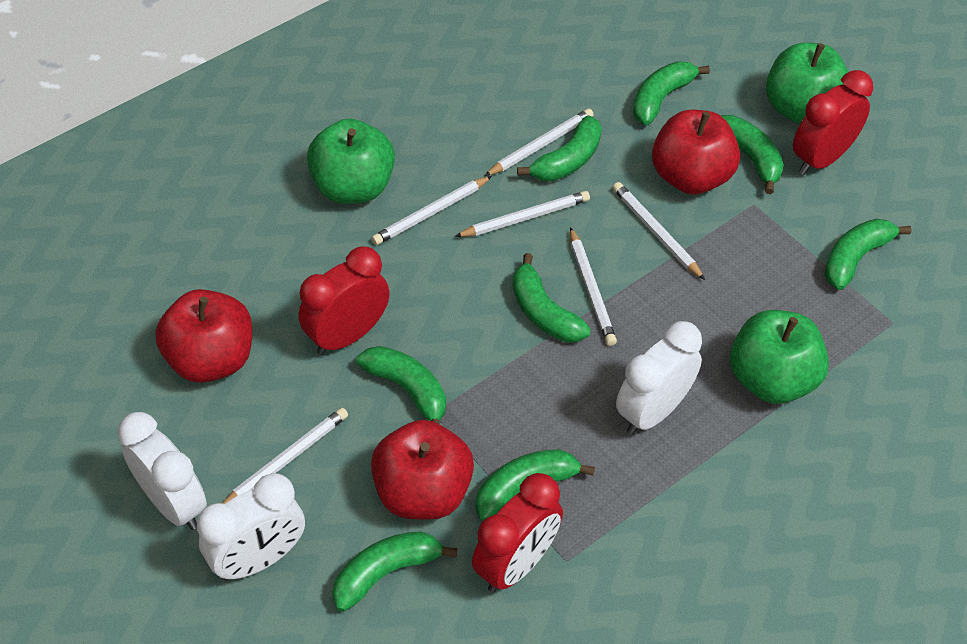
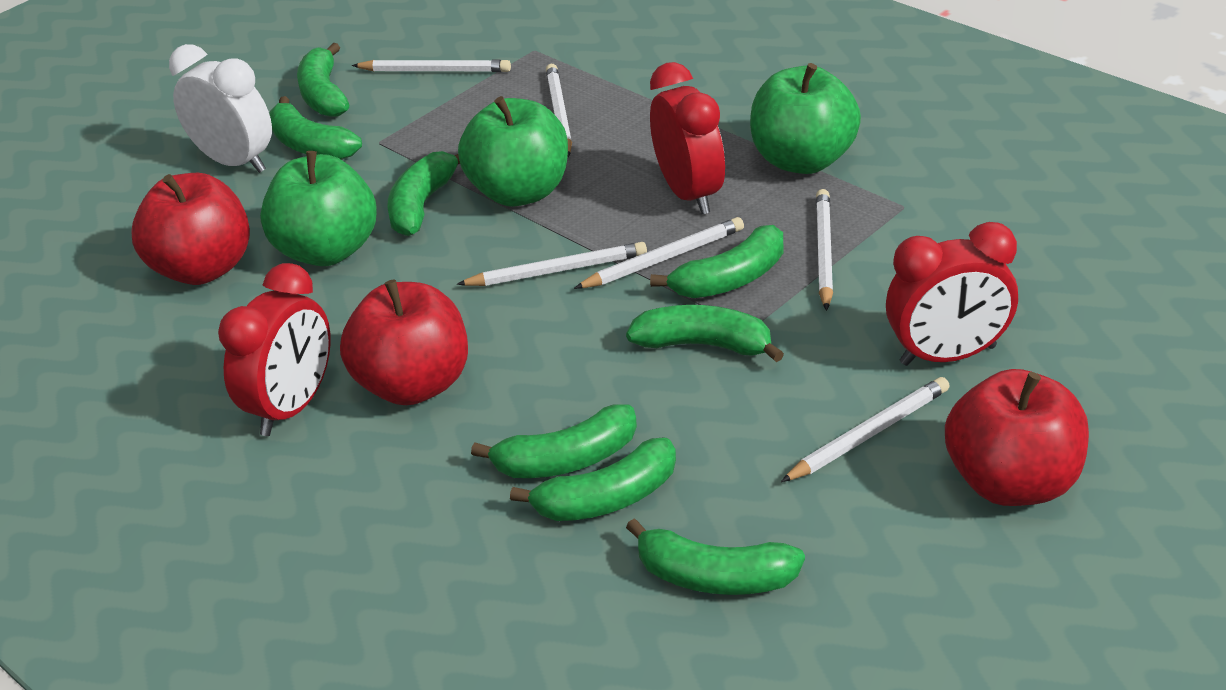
white clock: 3 -> 1

